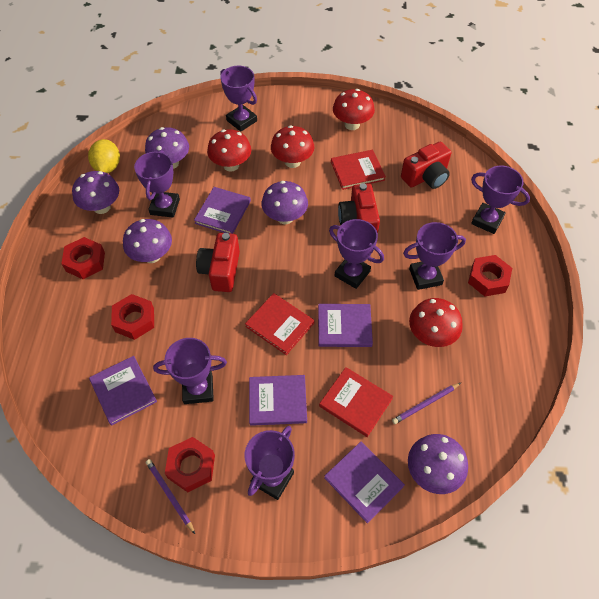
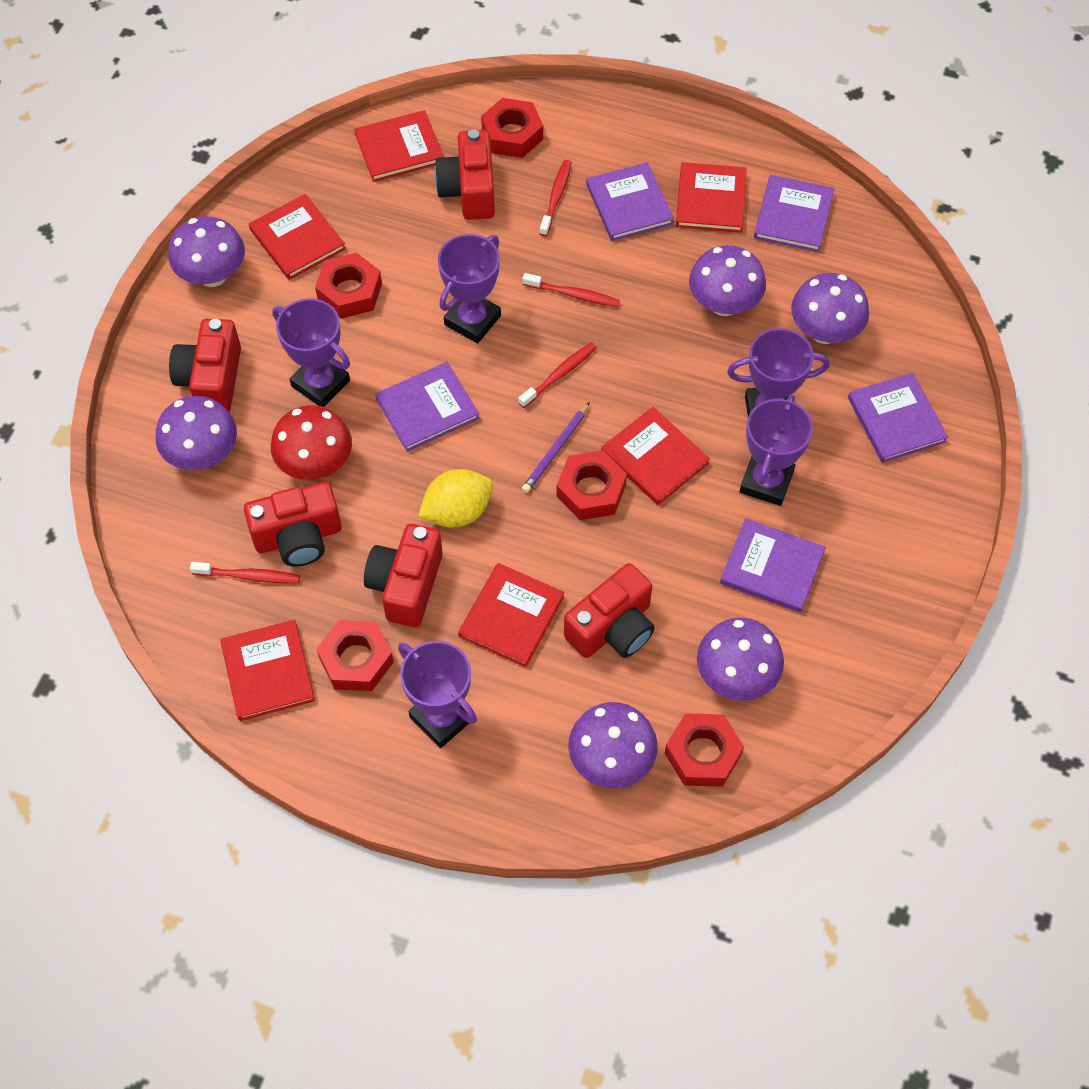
purple mushroom: 5 -> 6
purple pencil: 2 -> 1
purple trophy: 7 -> 5
red book: 3 -> 6
red camera: 3 -> 5
red mushroom: 4 -> 1
red nut: 4 -> 5
red toothbrush: 0 -> 4

